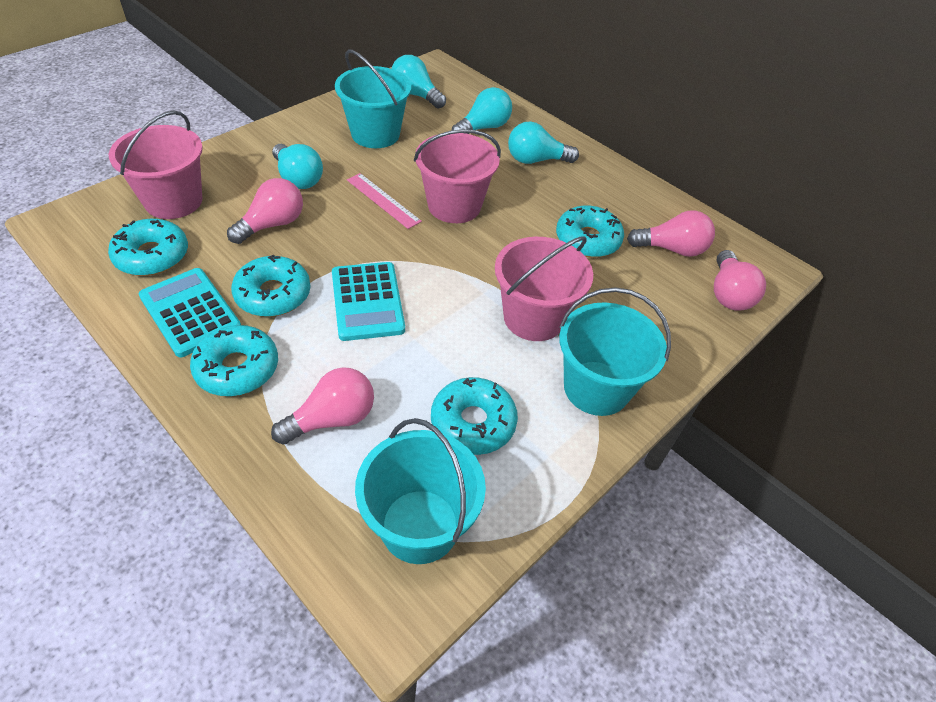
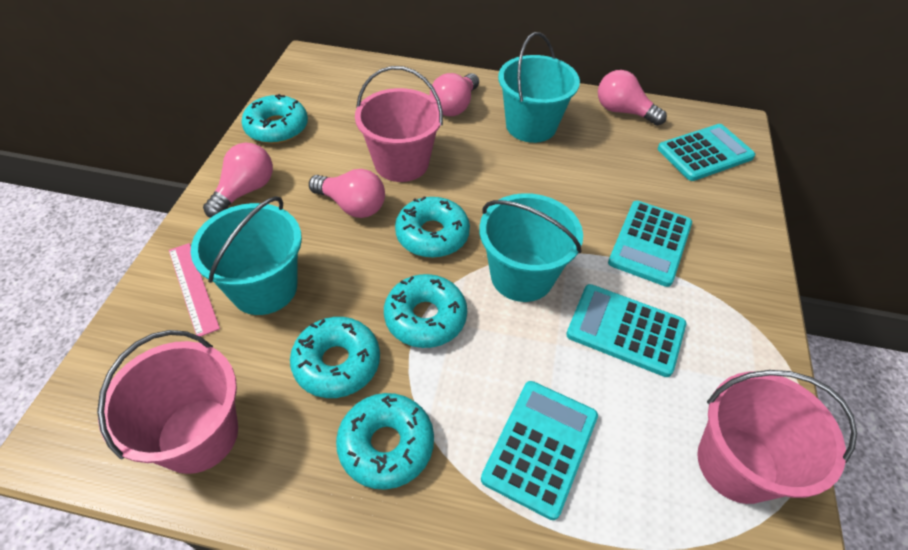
turquoise calculator: 2 -> 4
turquoise light bulb: 4 -> 0

